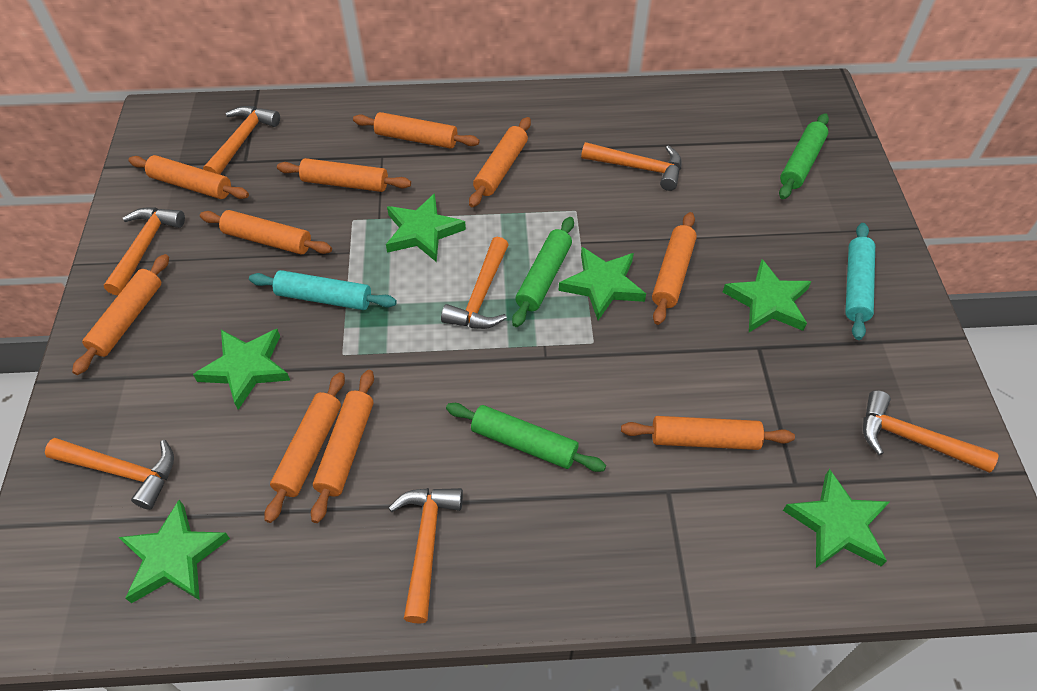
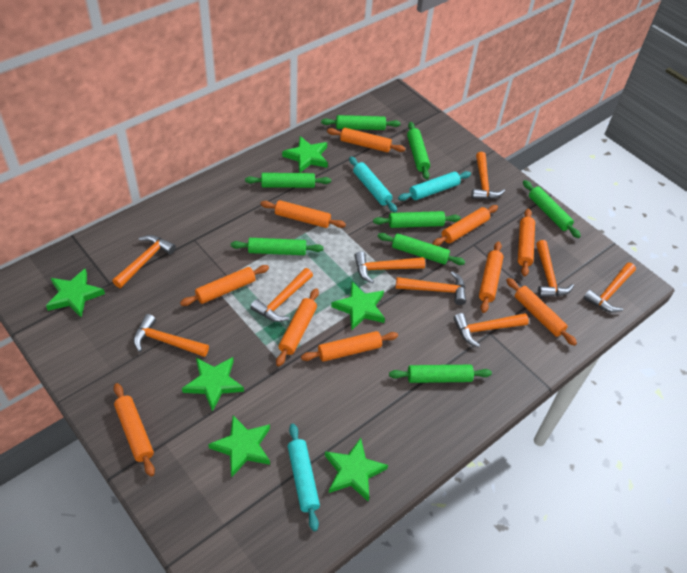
green rolling pin: 3 -> 8
orange hammer: 7 -> 9
turquoise rolling pin: 2 -> 3

